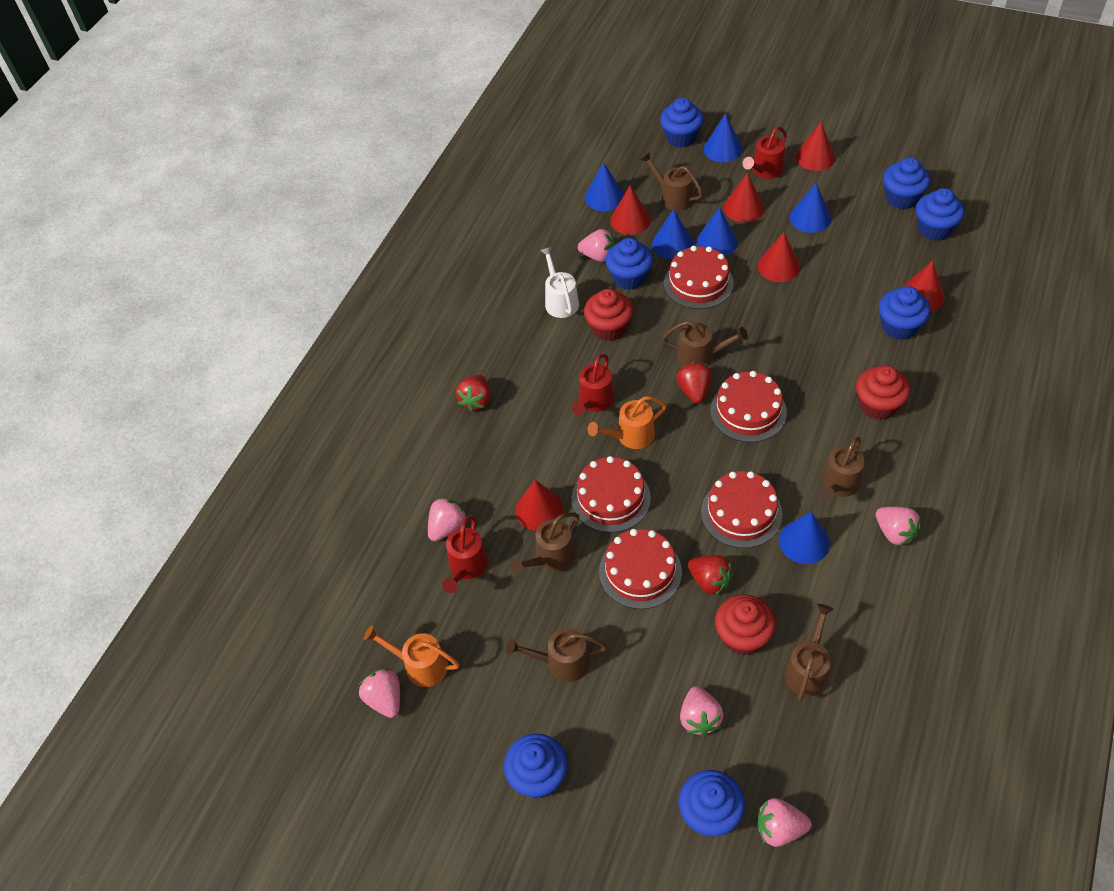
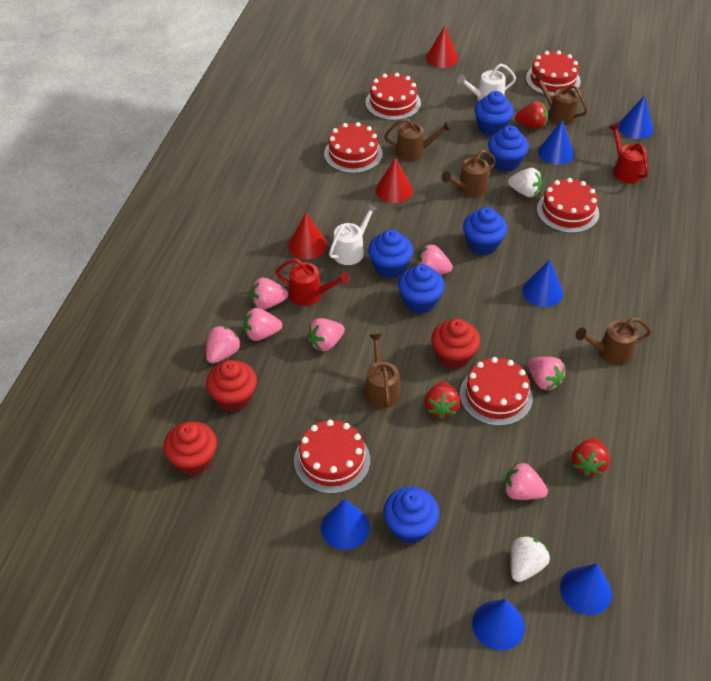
blue cupcake: 7 -> 6
brown watering can: 6 -> 5
orange watering can: 2 -> 0
pink strawberry: 6 -> 7
red cake: 5 -> 6
red cone: 6 -> 3
red watering can: 3 -> 2
white strawberry: 0 -> 2
white watering can: 1 -> 2

